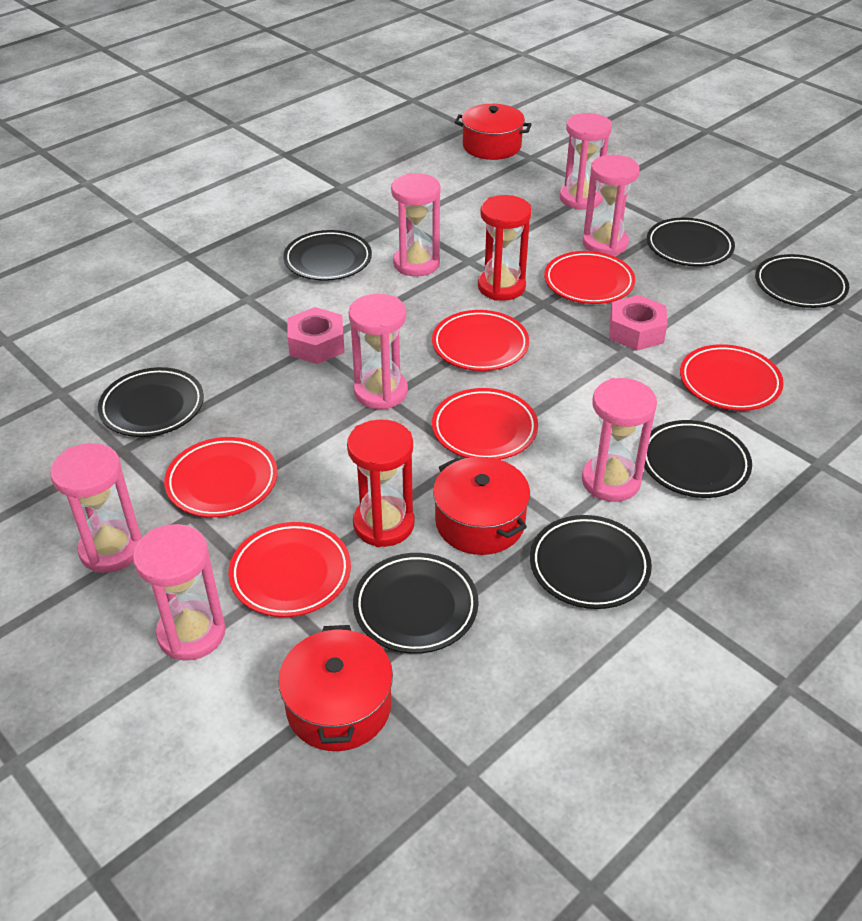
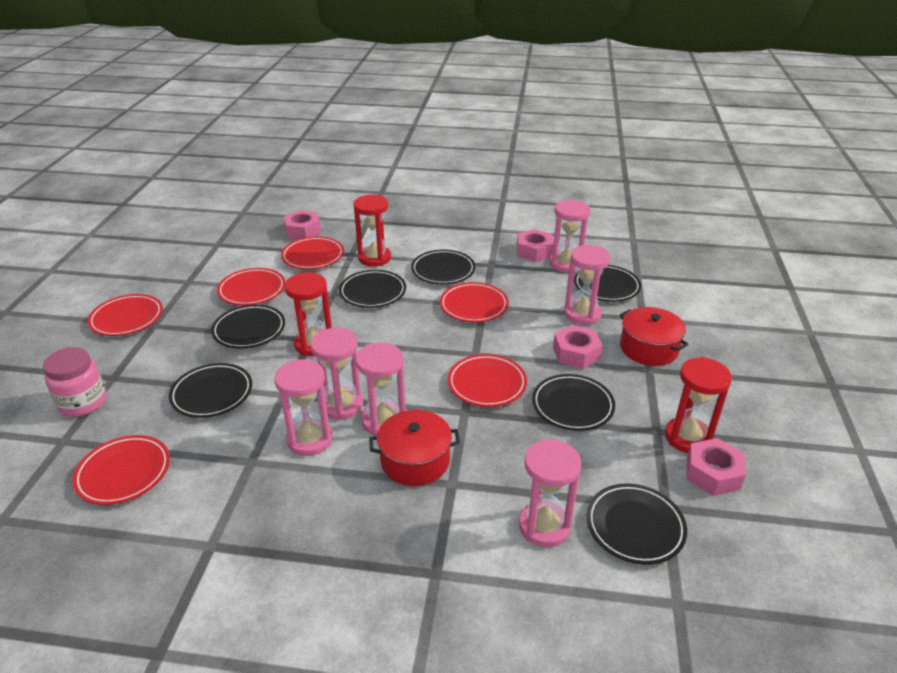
pink hourglass: 7 -> 6
pink jar: 0 -> 1
pink nut: 2 -> 4
red hourglass: 2 -> 3
red pot: 3 -> 2

